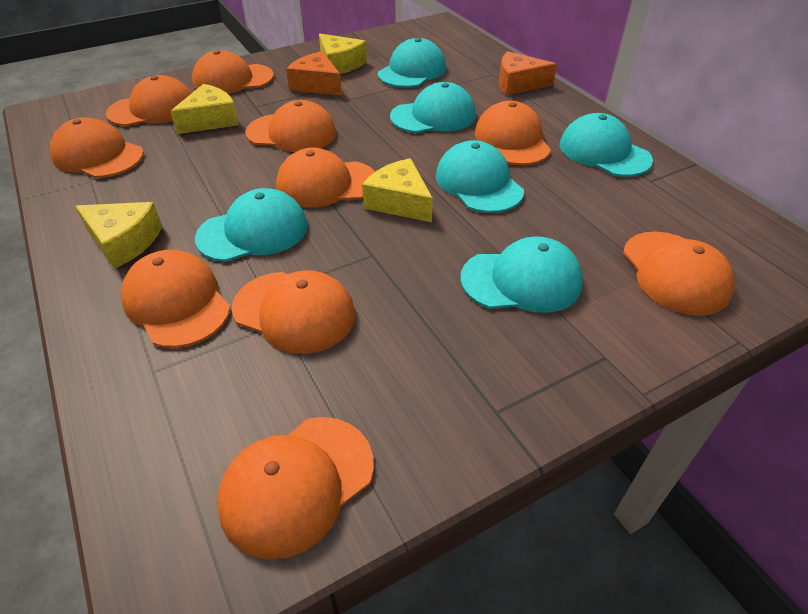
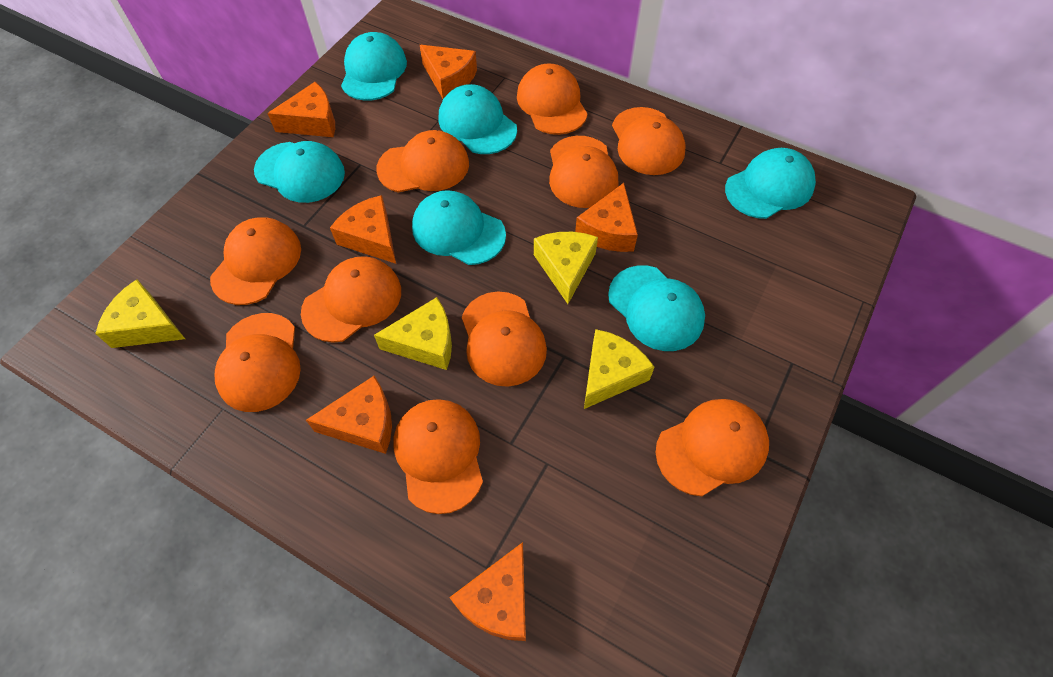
orange cheese: 2 -> 6

